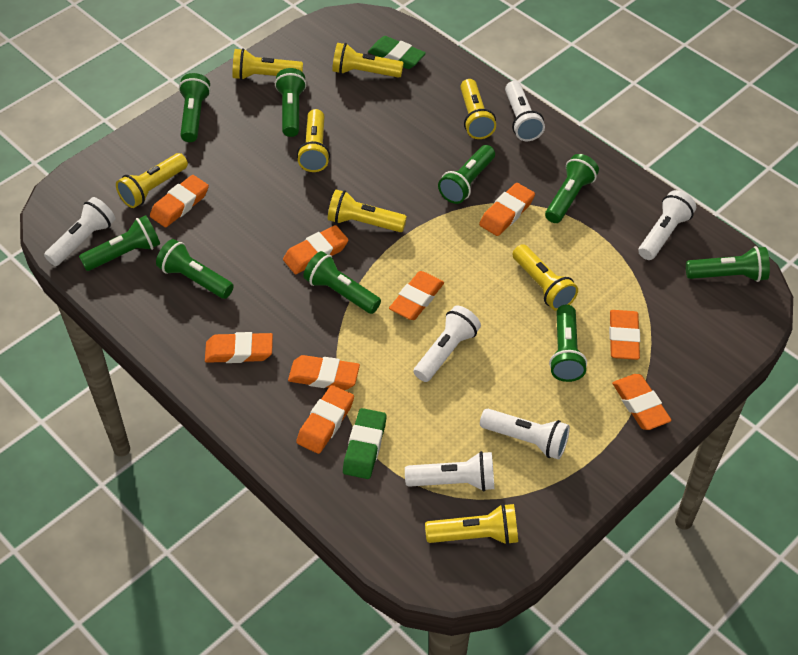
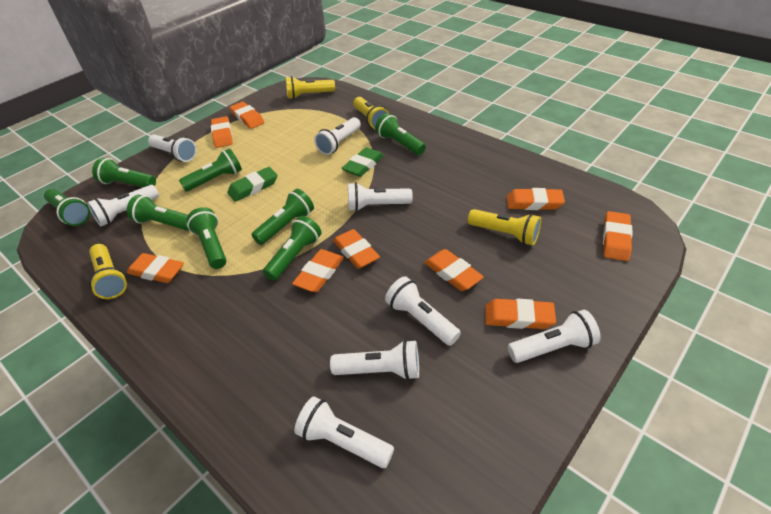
green flashlight: 9 -> 8
white flashlight: 6 -> 8
yellow flashlight: 8 -> 4

